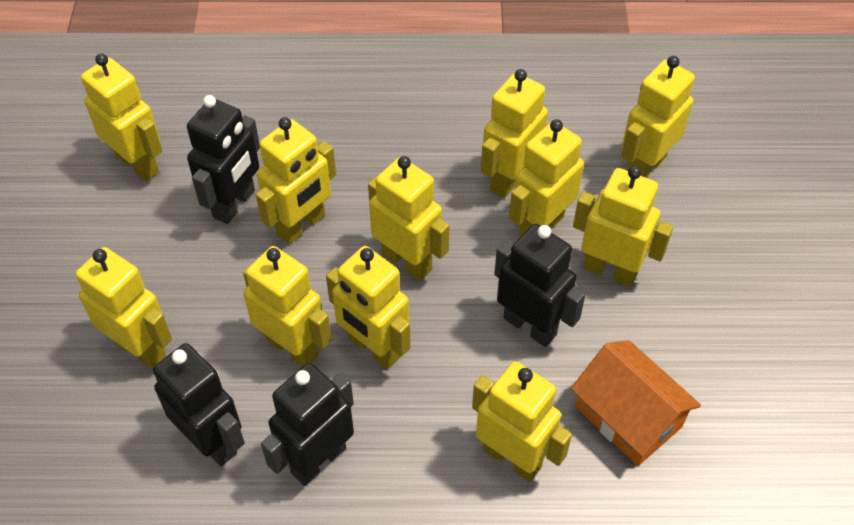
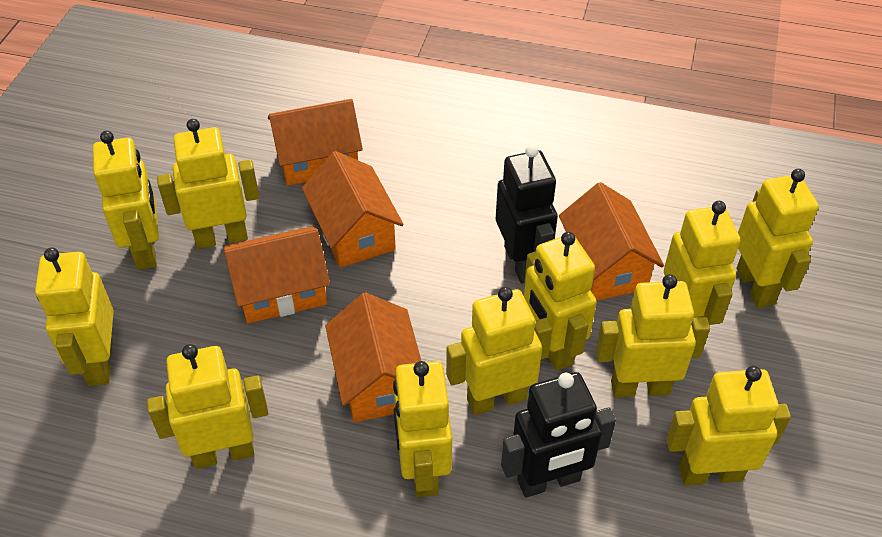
black robot: 4 -> 2
orange house: 1 -> 5

